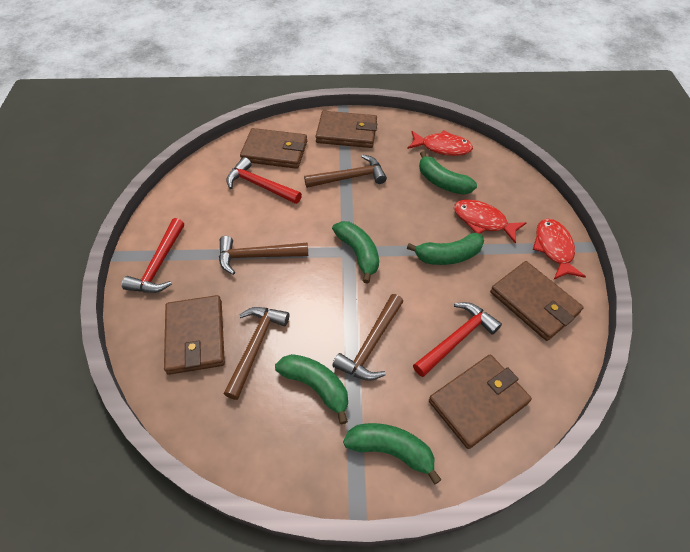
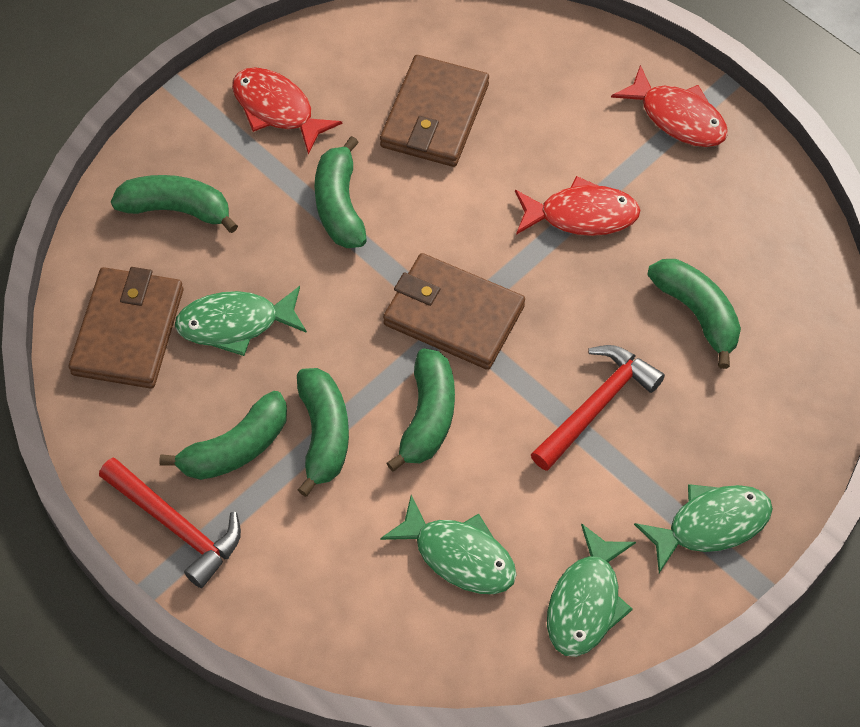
brown hammer: 4 -> 0
brown wallet: 5 -> 3
green banana: 5 -> 6
green fish: 0 -> 4
red hammer: 3 -> 2

